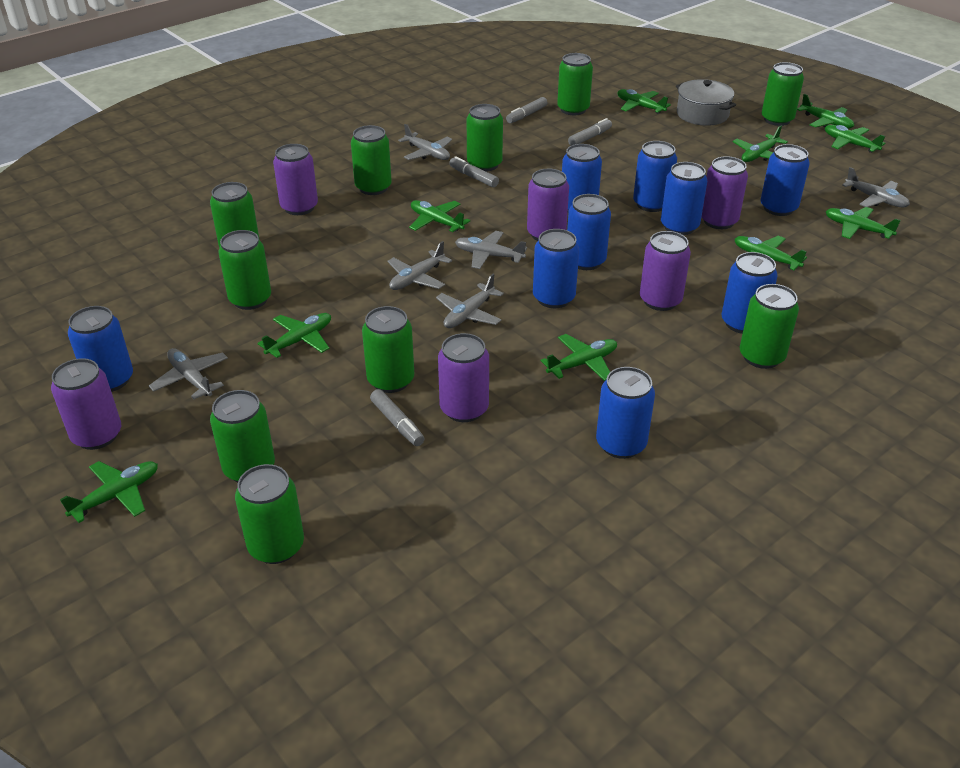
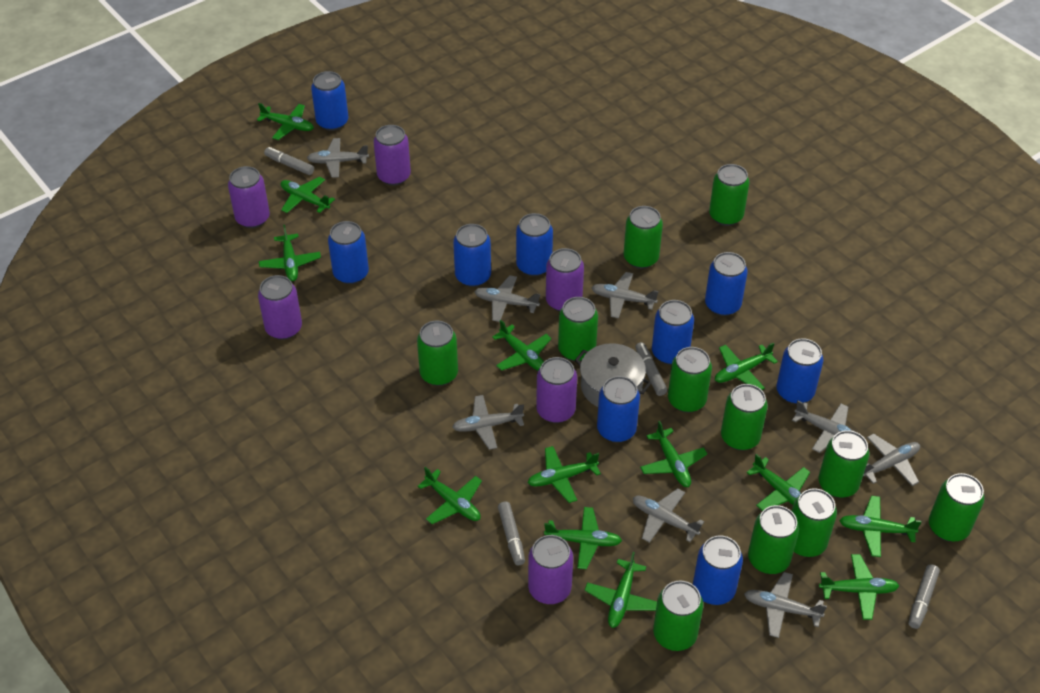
green can: 10 -> 11
green plane: 10 -> 13
grey plane: 6 -> 8

